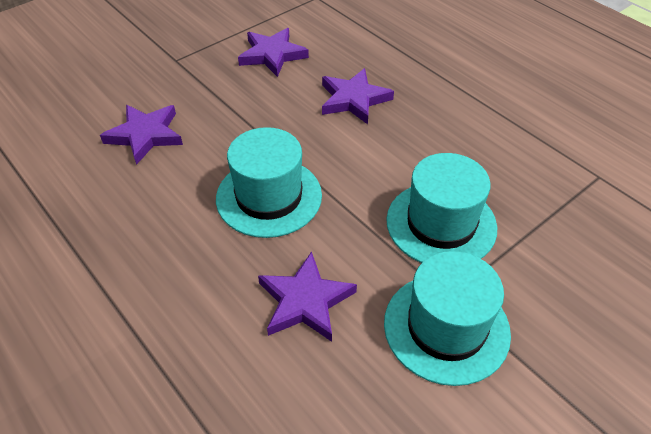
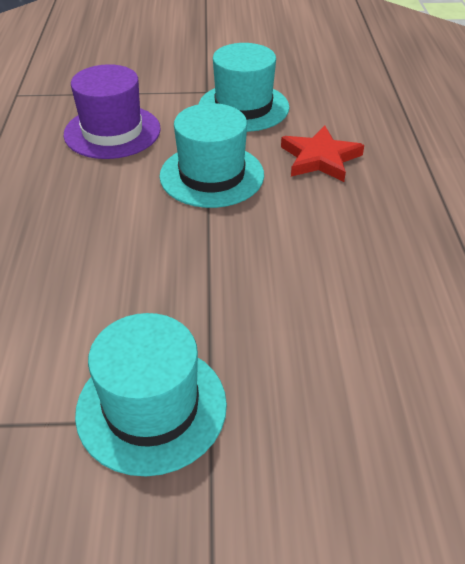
purple hat: 0 -> 1
purple star: 4 -> 0
red star: 0 -> 1

